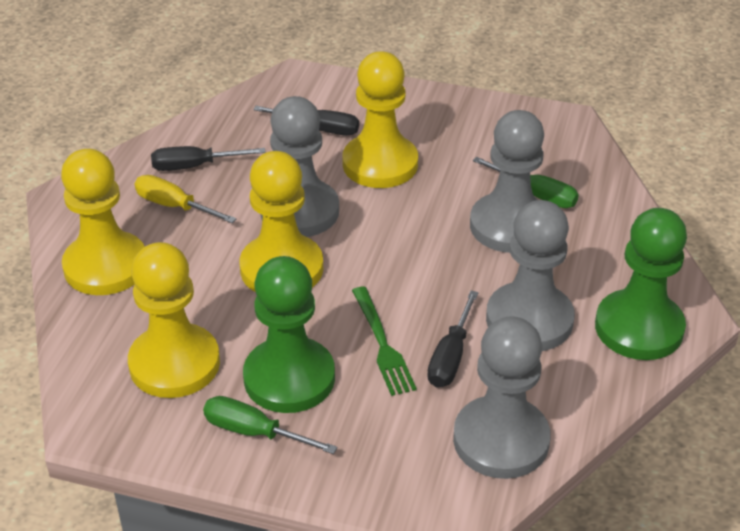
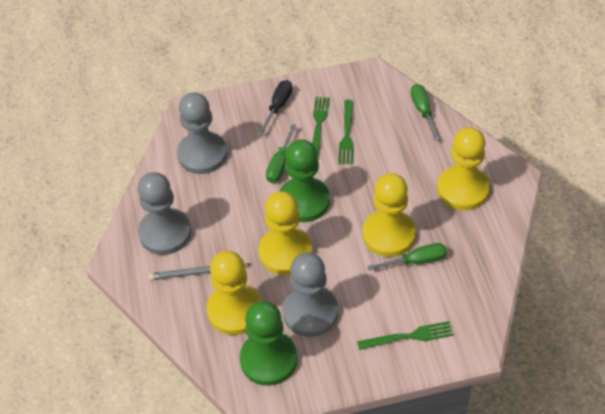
black screwdriver: 3 -> 1
green fork: 1 -> 3
green screwdriver: 2 -> 3
grey pawn: 4 -> 3
grey pencil: 0 -> 1
yellow screwdriver: 1 -> 0

